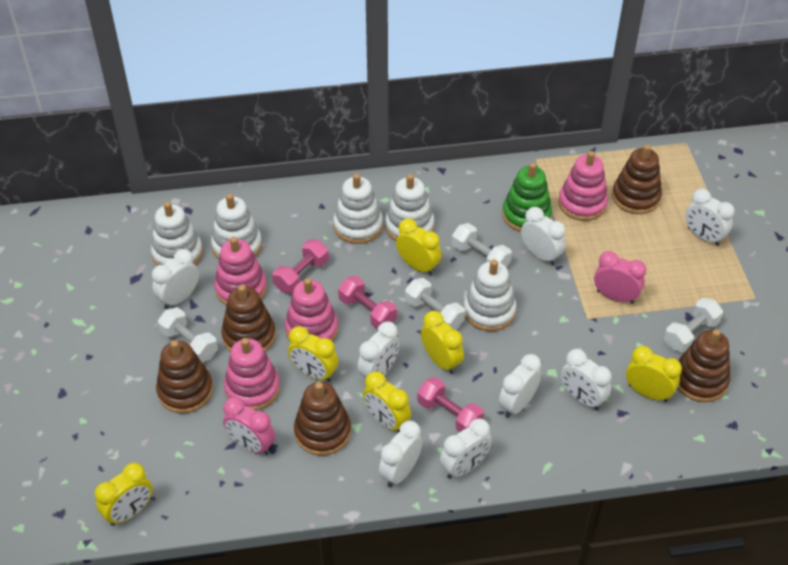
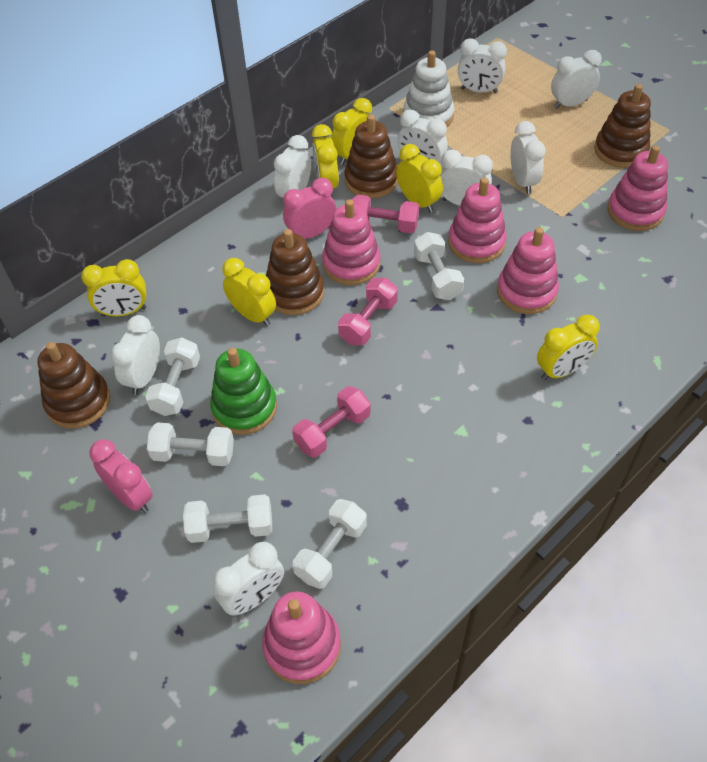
brown stacking toy: 5 -> 4
pink stacking toy: 4 -> 5
white dumbbell: 4 -> 5
white stacking toy: 5 -> 1

